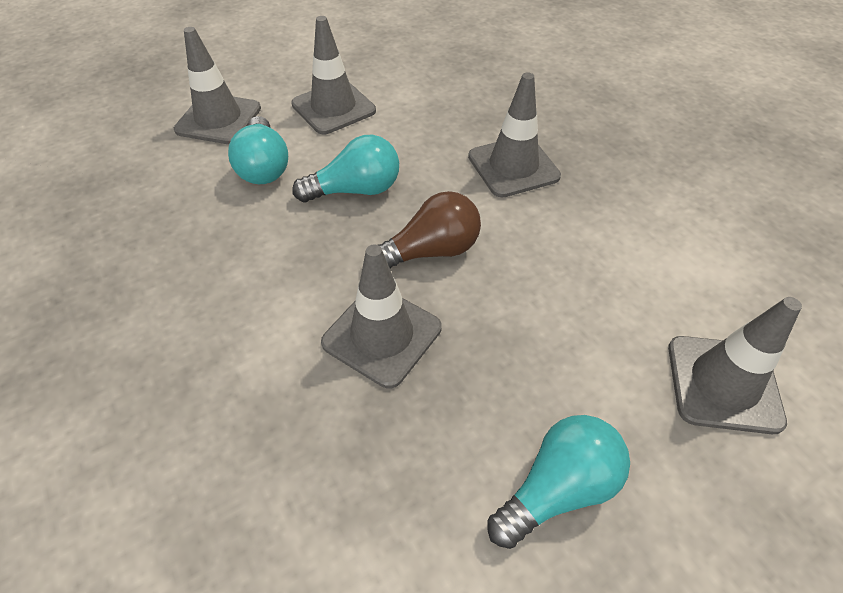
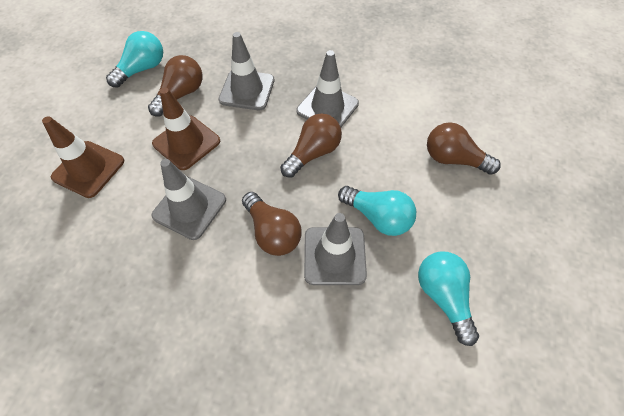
brown light bulb: 1 -> 4
brown traffic cone: 0 -> 2
grey traffic cone: 5 -> 4

